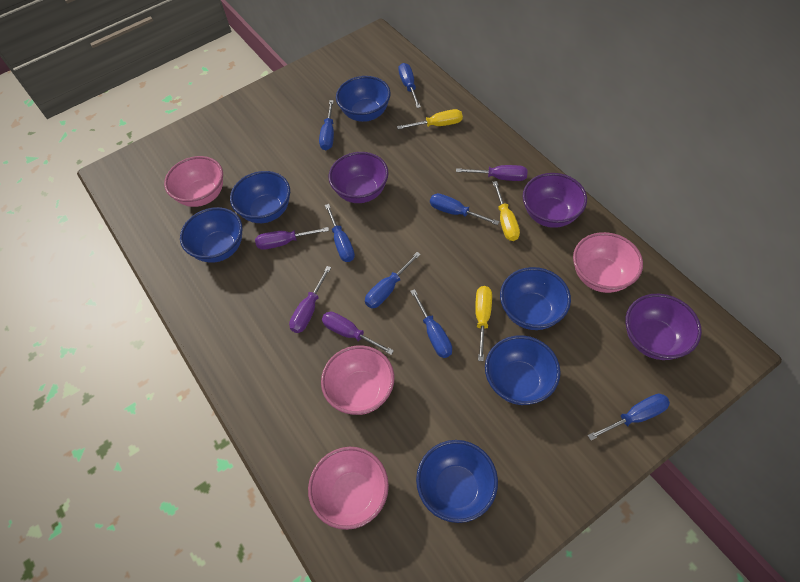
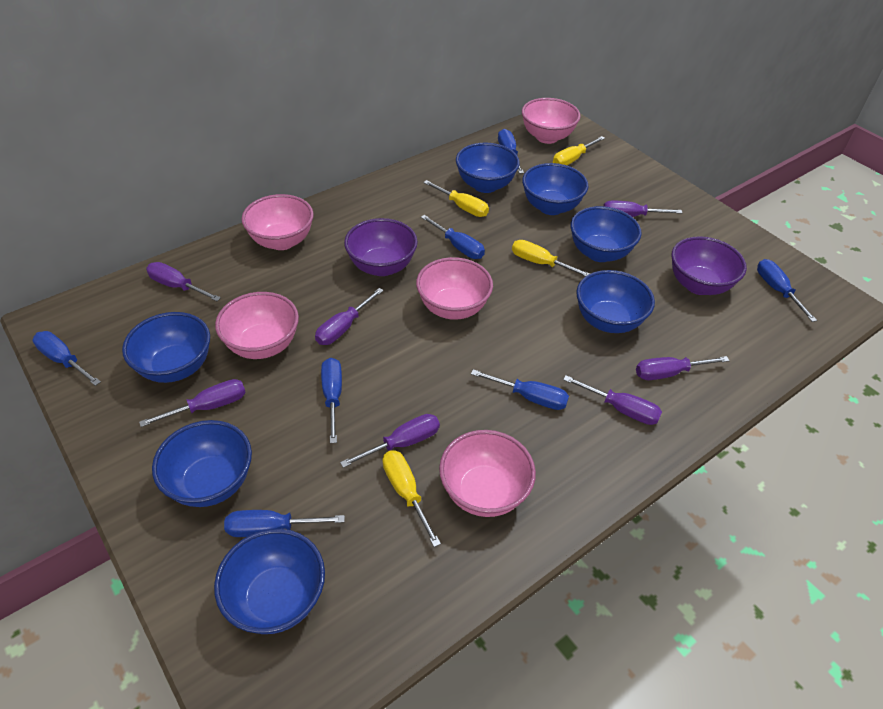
blue bowl: 6 -> 7
pink bowl: 4 -> 5
purple bowl: 3 -> 2
purple screwdriver: 4 -> 7
yellow screwdriver: 3 -> 4

